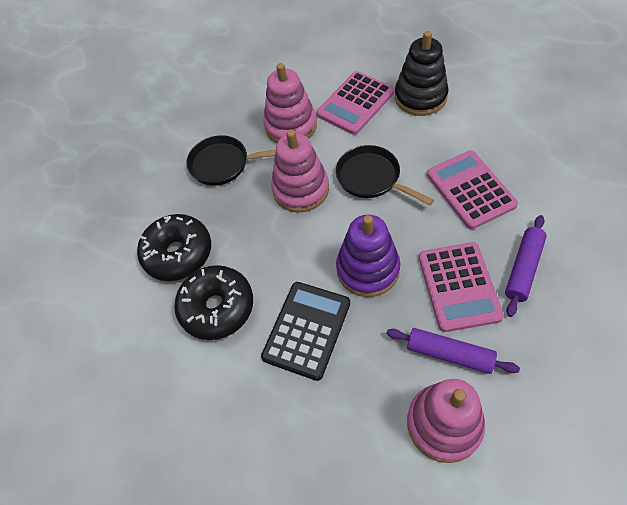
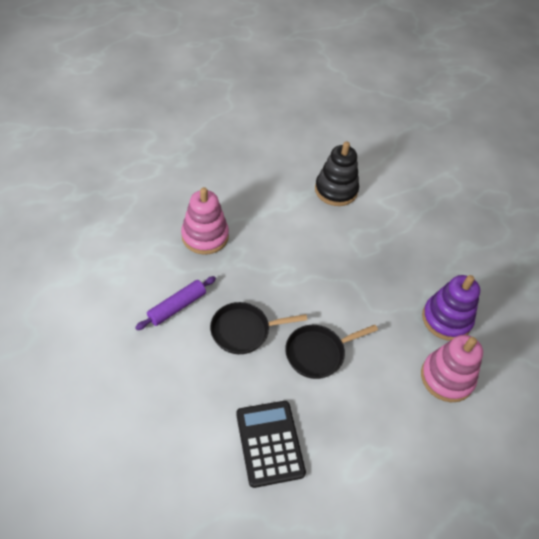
black donut: 2 -> 0
pink calculator: 3 -> 0
pink stacking toy: 3 -> 2
purple rolling pin: 2 -> 1

